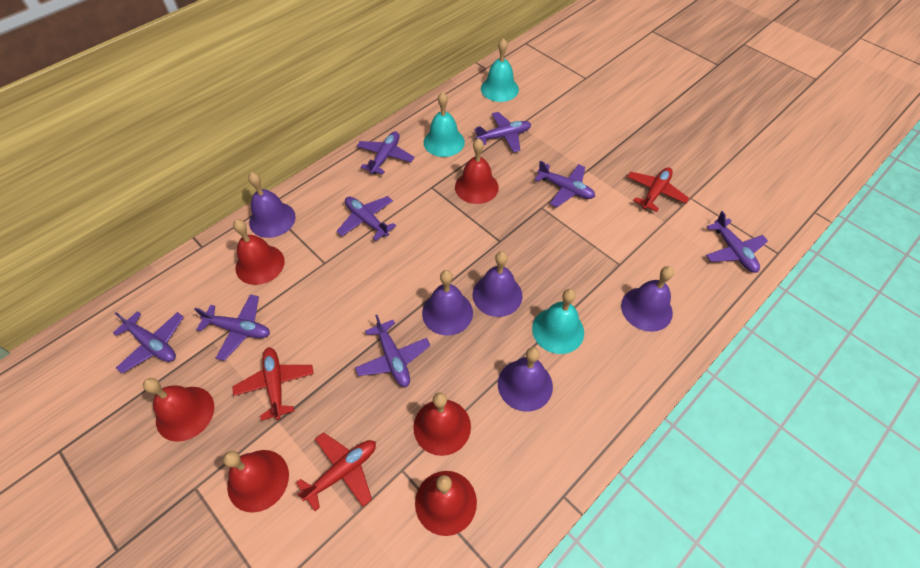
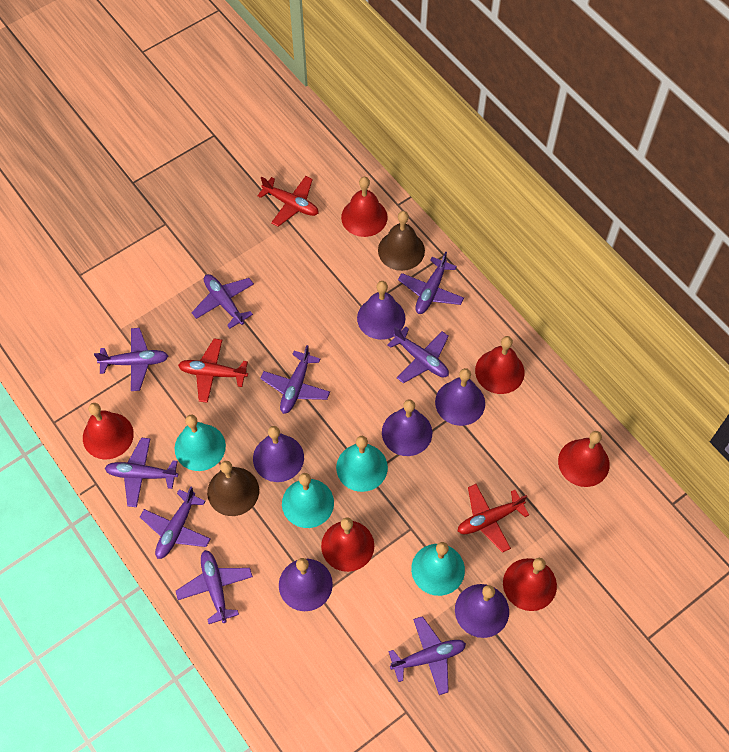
brown bell: 0 -> 2
purple bell: 5 -> 6
purple plane: 8 -> 9
turquoise bell: 3 -> 4

